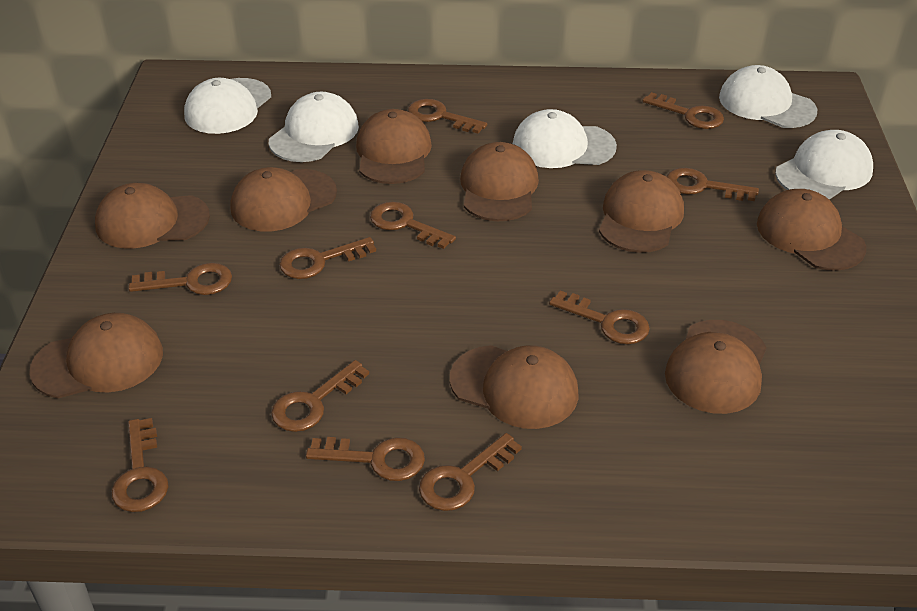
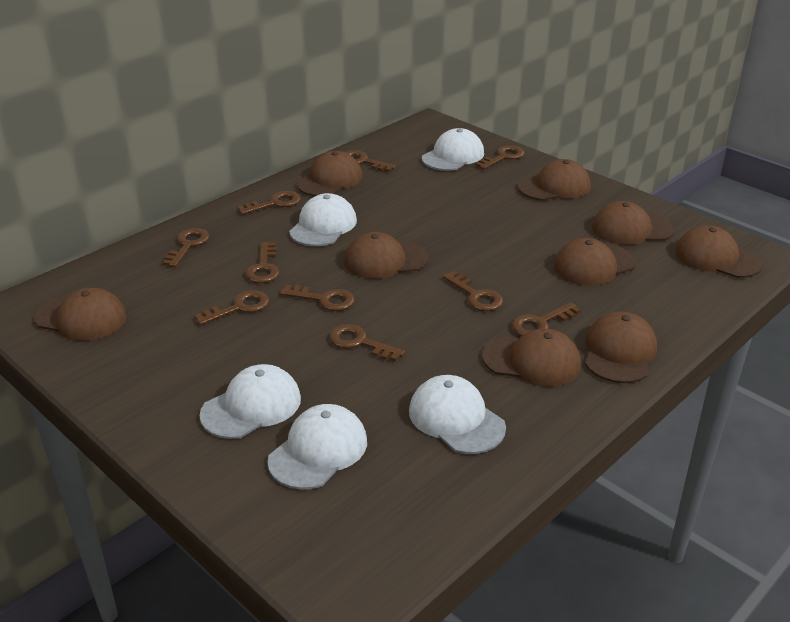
brown key: 11 -> 10

